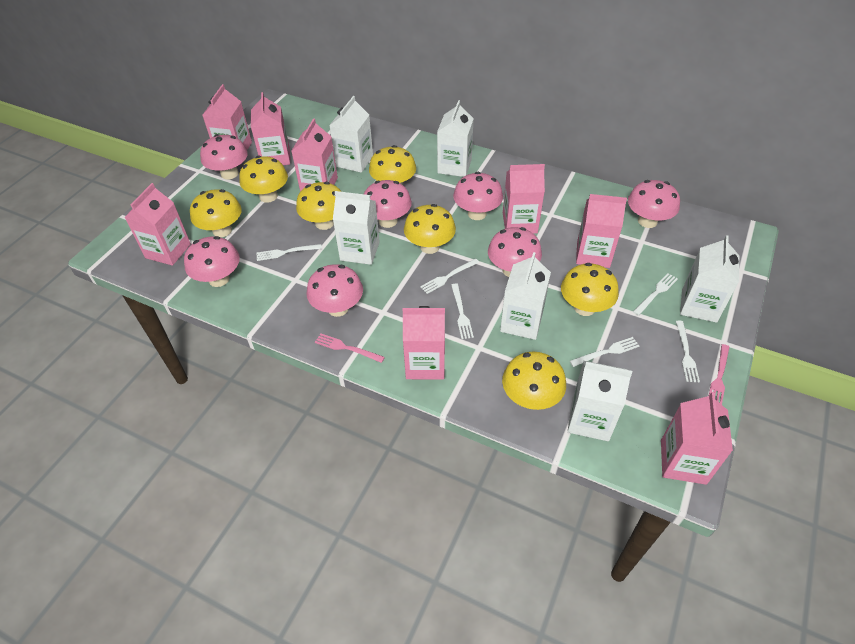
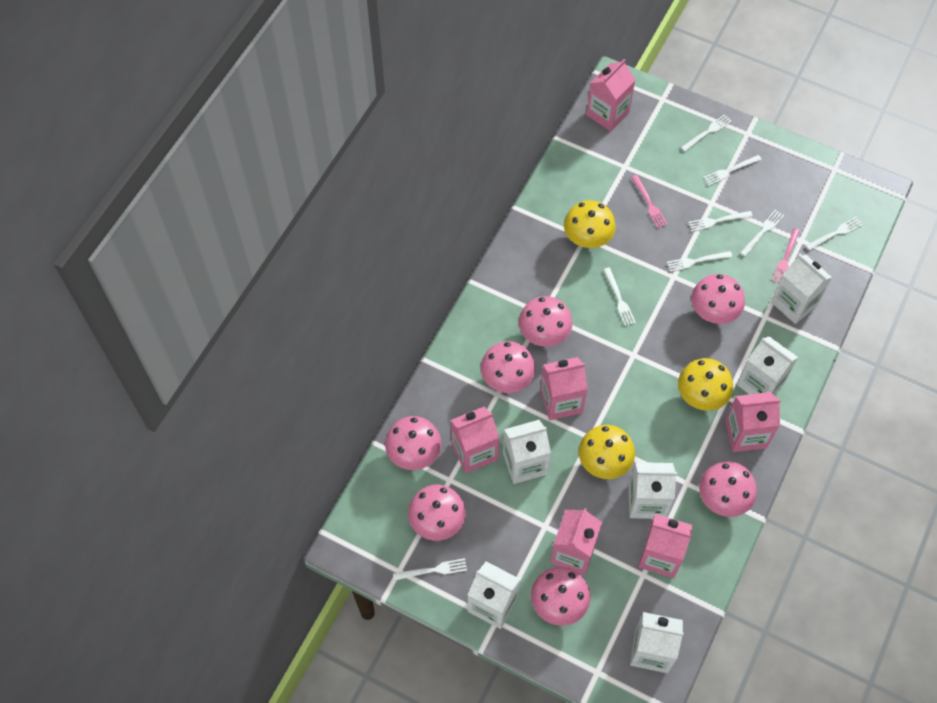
pink carton: 8 -> 6
white fork: 6 -> 8
yellow mushroom: 7 -> 3

